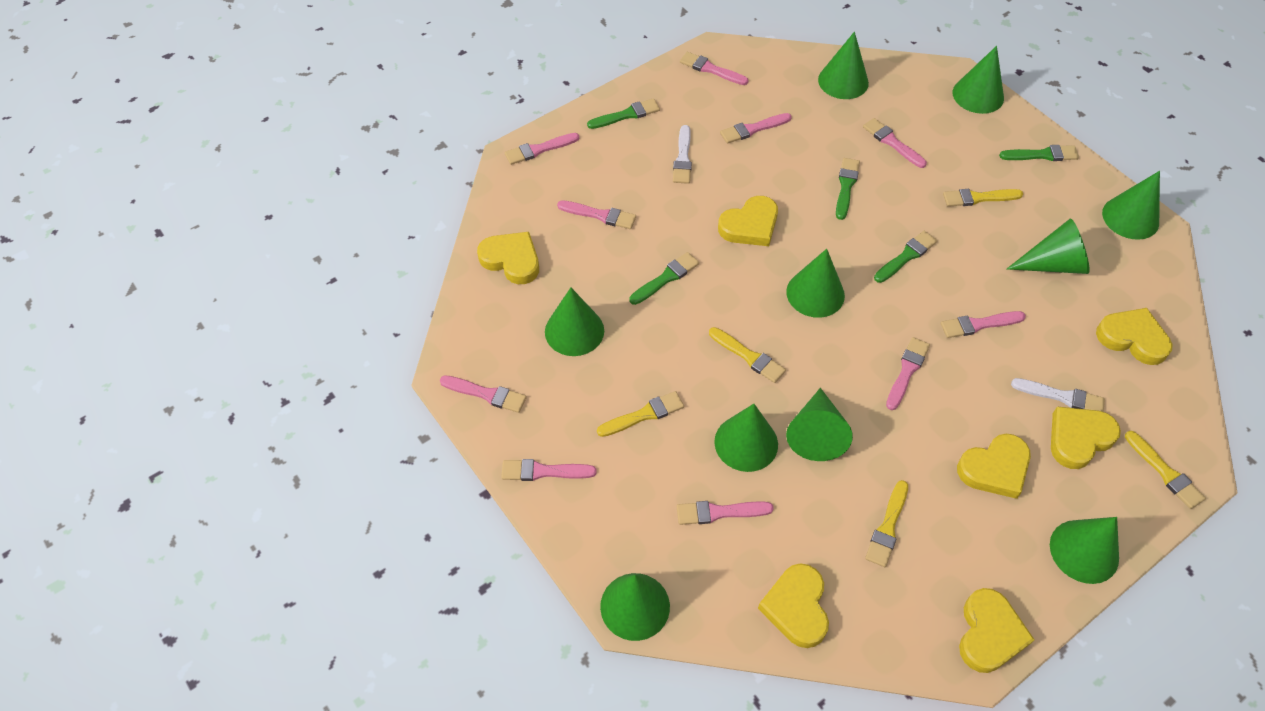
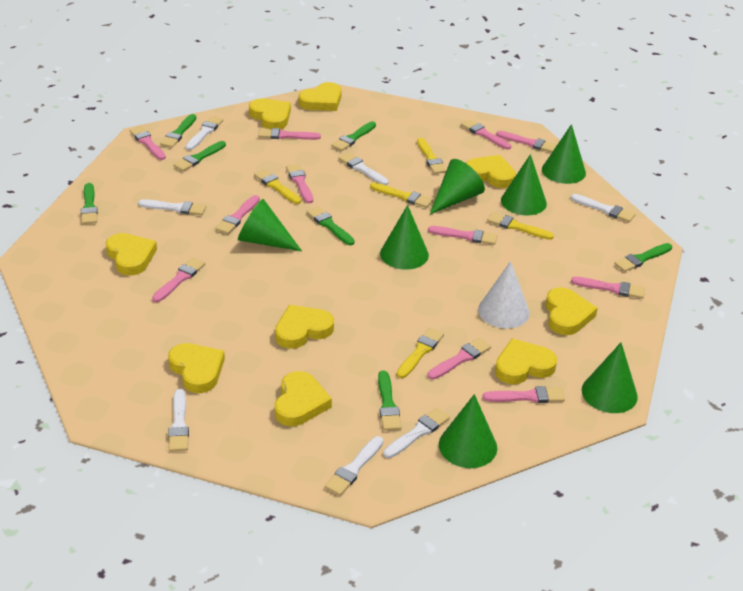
green brush: 5 -> 7
green cone: 10 -> 7
pink brush: 10 -> 11
white brush: 2 -> 7
white cone: 0 -> 1
yellow heart: 7 -> 9

